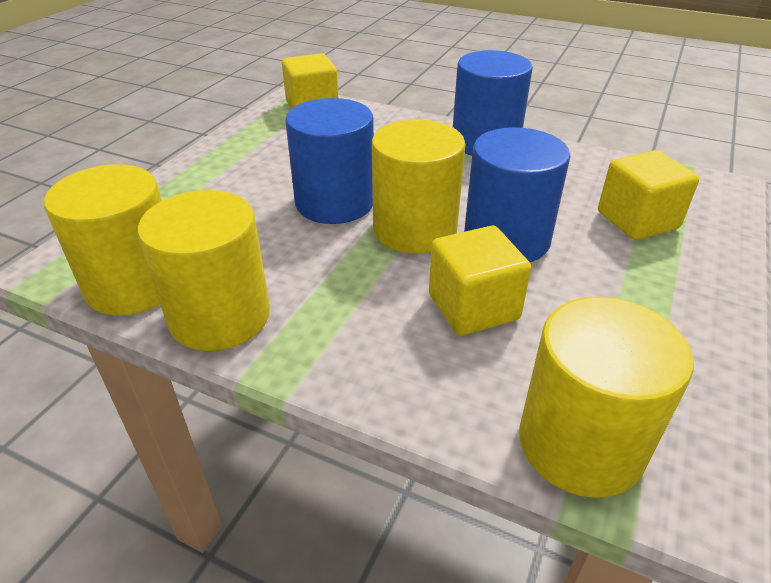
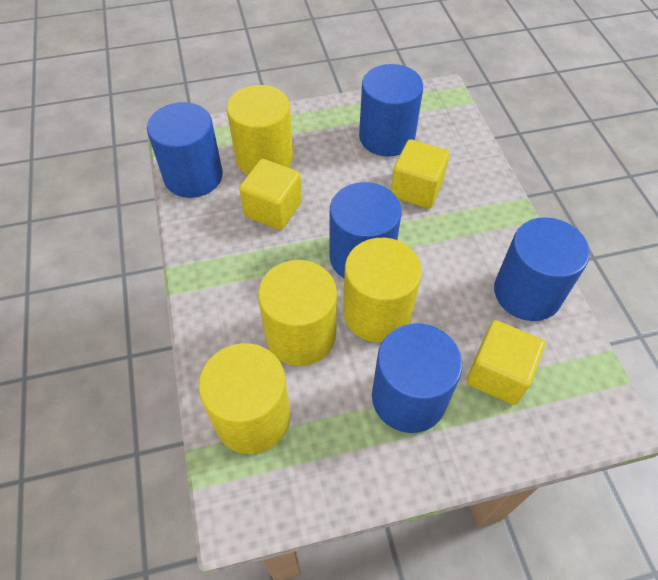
blue cylinder: 3 -> 5

